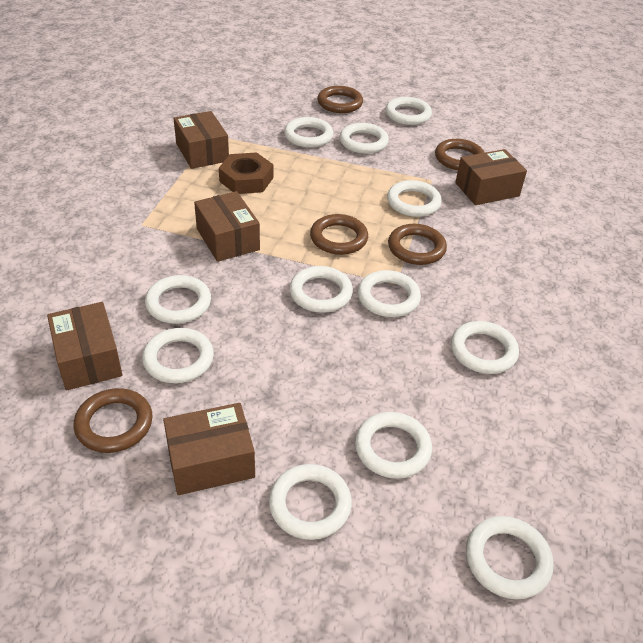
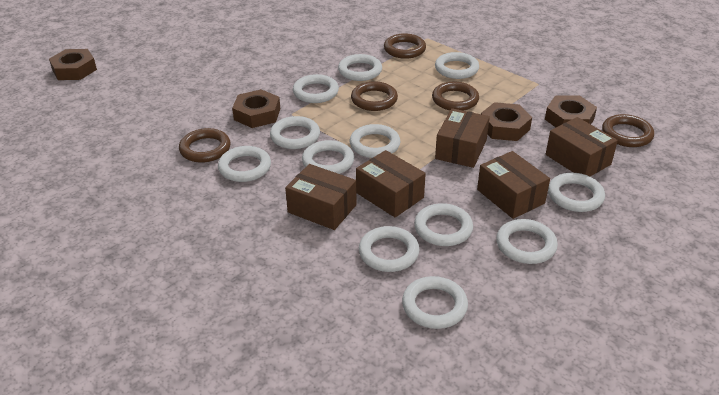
brown nut: 1 -> 4

